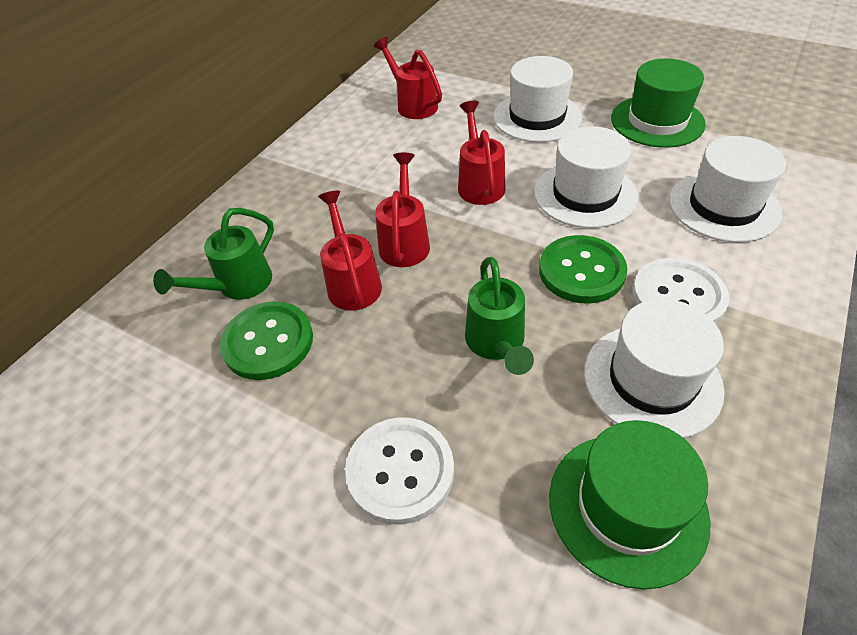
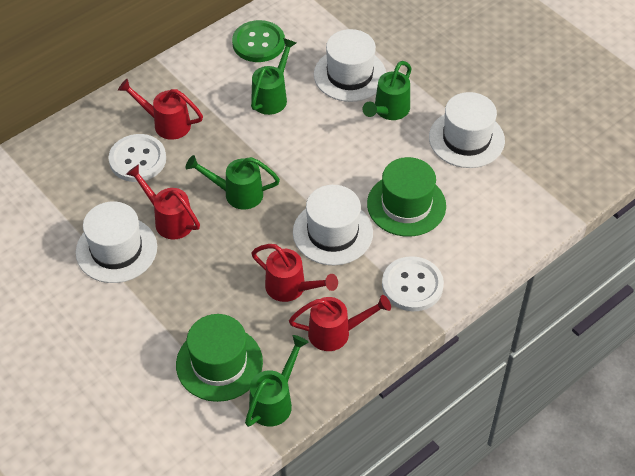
green button: 2 -> 1
green watering can: 2 -> 4

